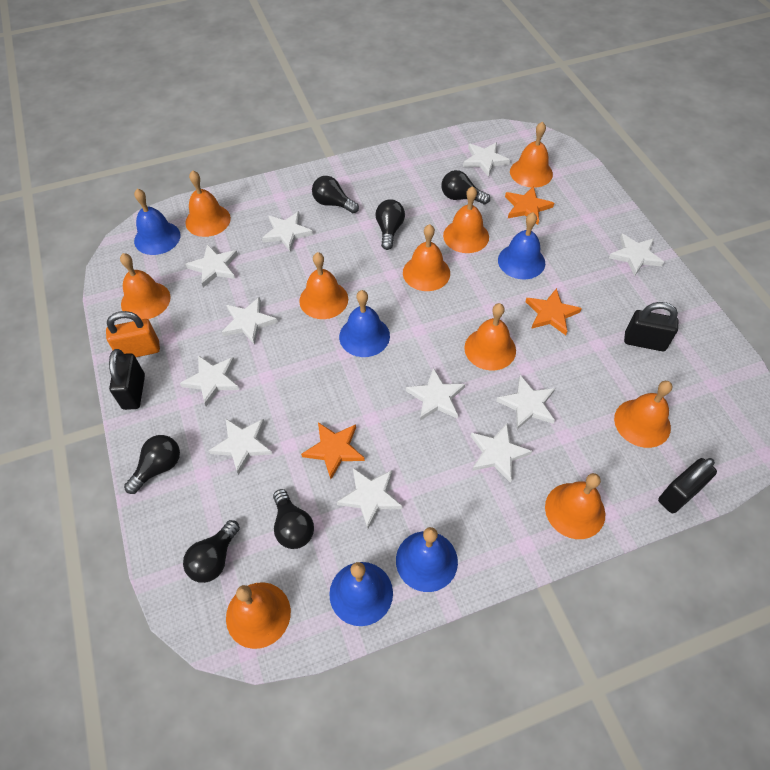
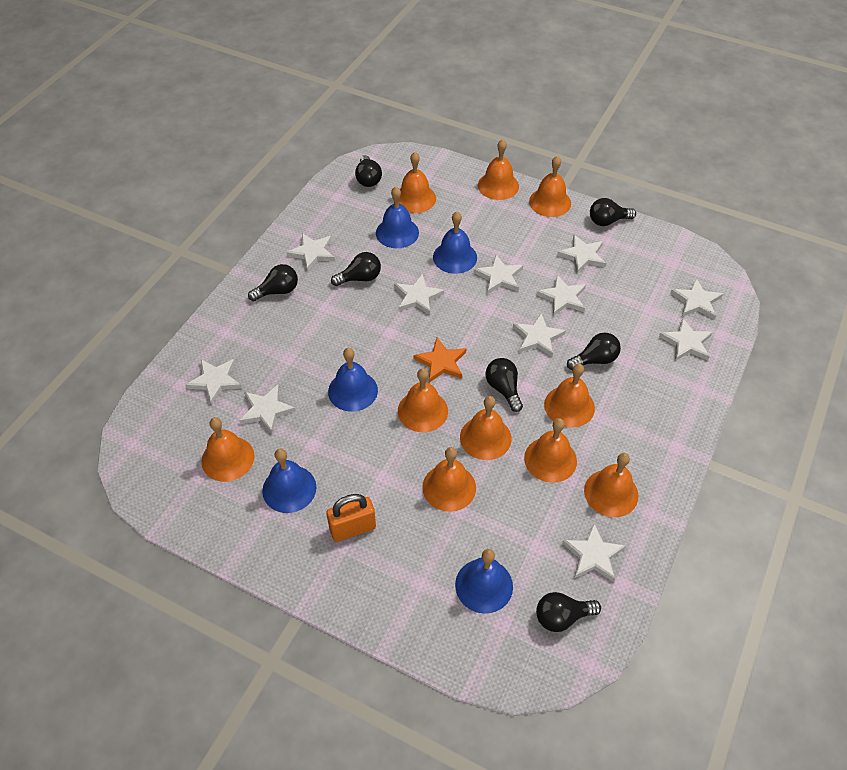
black light bulb: 6 -> 7
black padlock: 3 -> 0
orange star: 3 -> 1

